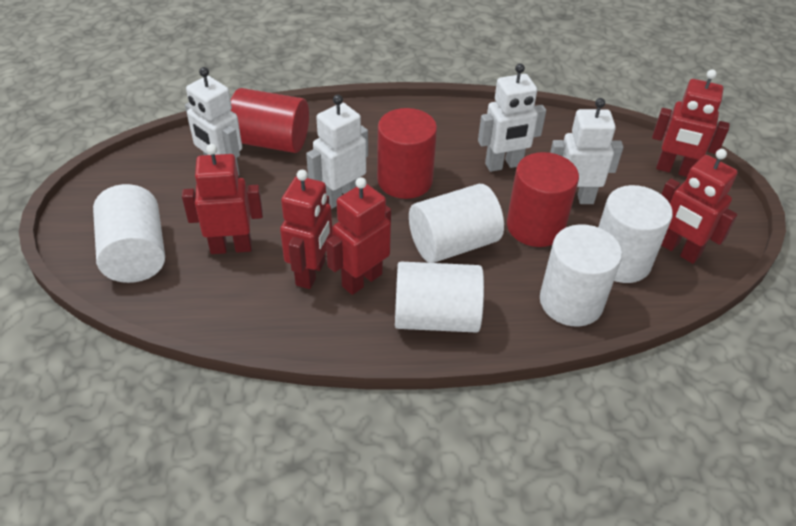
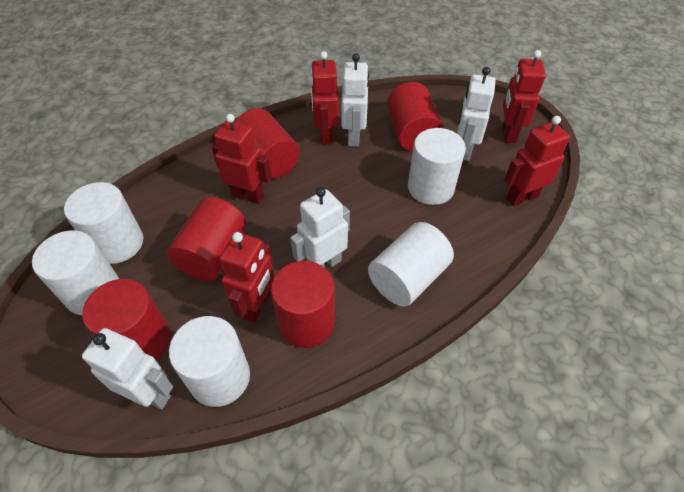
red cylinder: 3 -> 5

